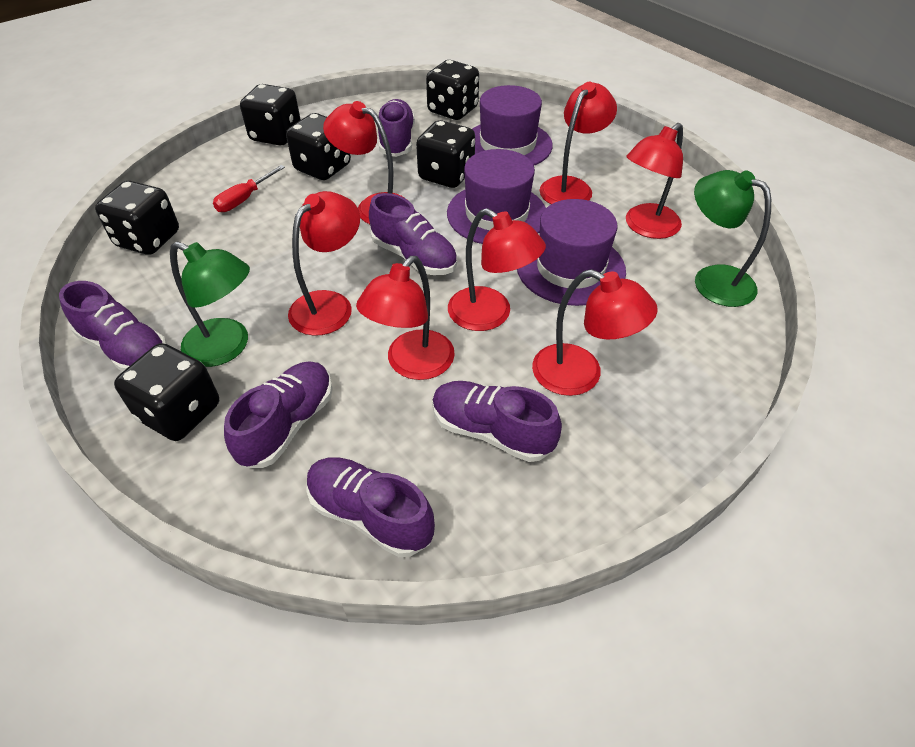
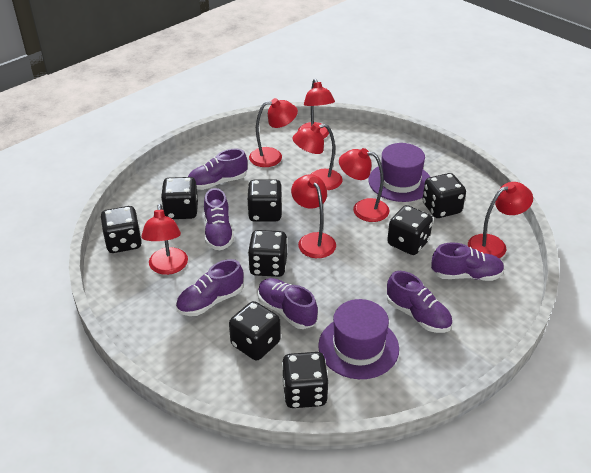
black dice: 6 -> 8
green lamp: 2 -> 0
purple hat: 3 -> 2
red screwdriver: 1 -> 0

